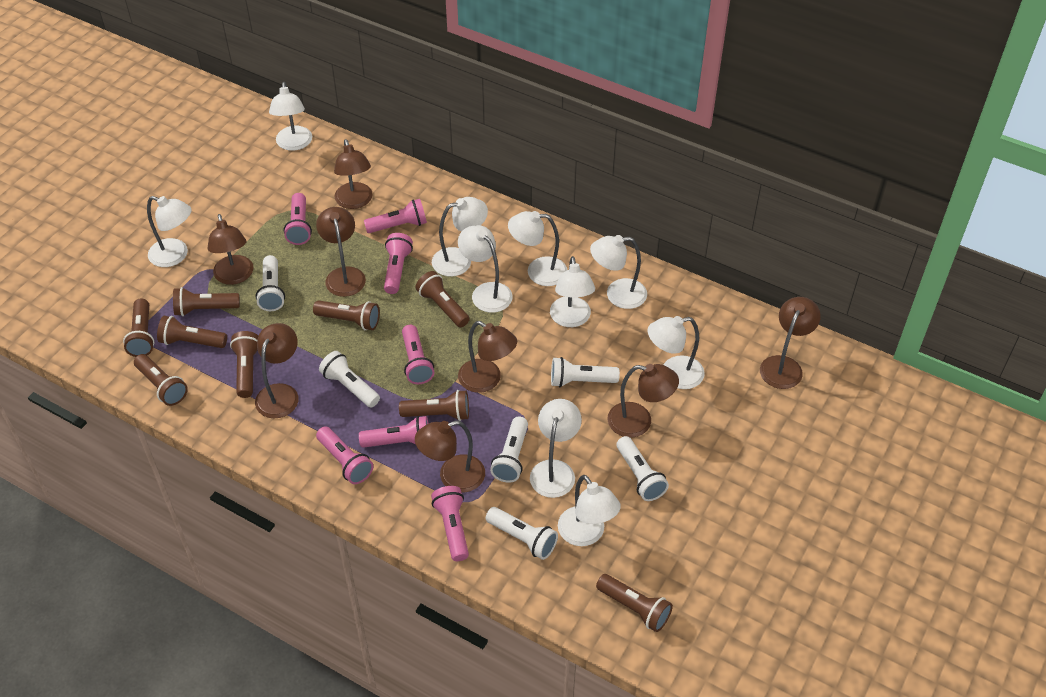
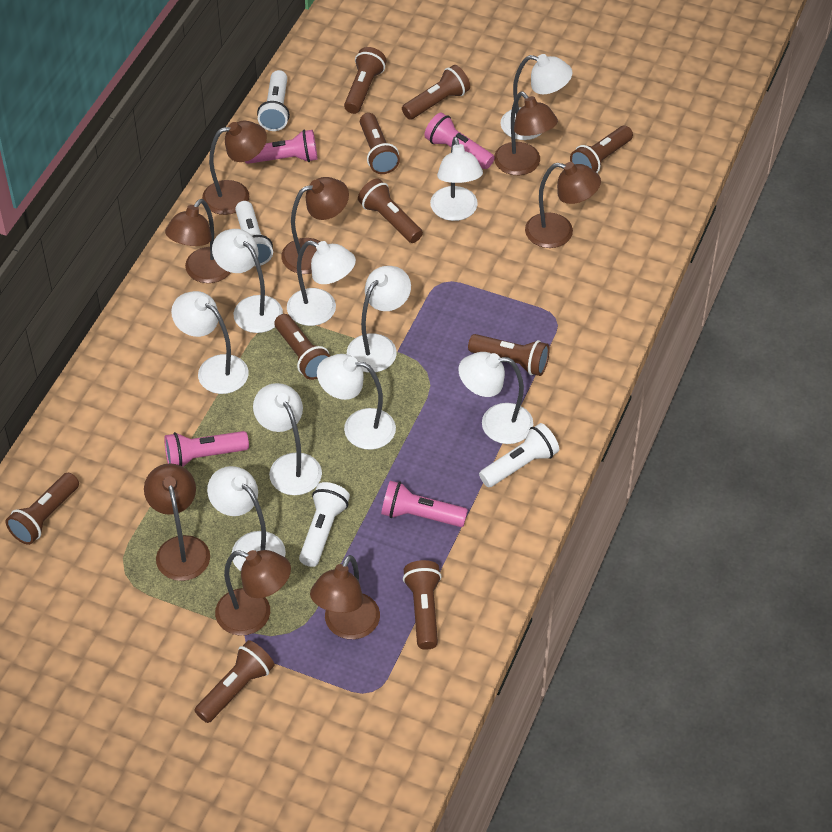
brown flashlight: 9 -> 10
pink flashlight: 7 -> 4
white flashlight: 6 -> 4

